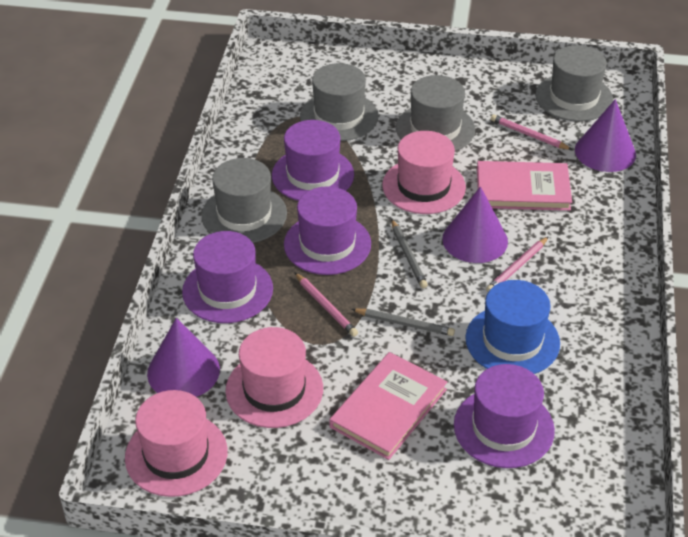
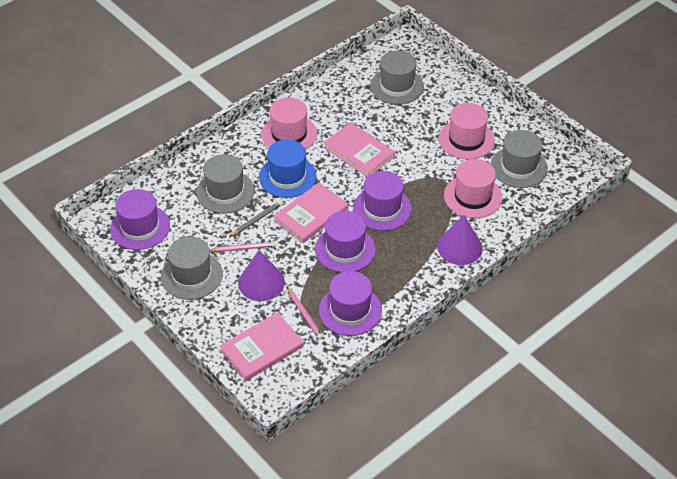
grey pencil: 2 -> 1
pink book: 2 -> 3
pink pencil: 3 -> 2
purple cone: 3 -> 2

